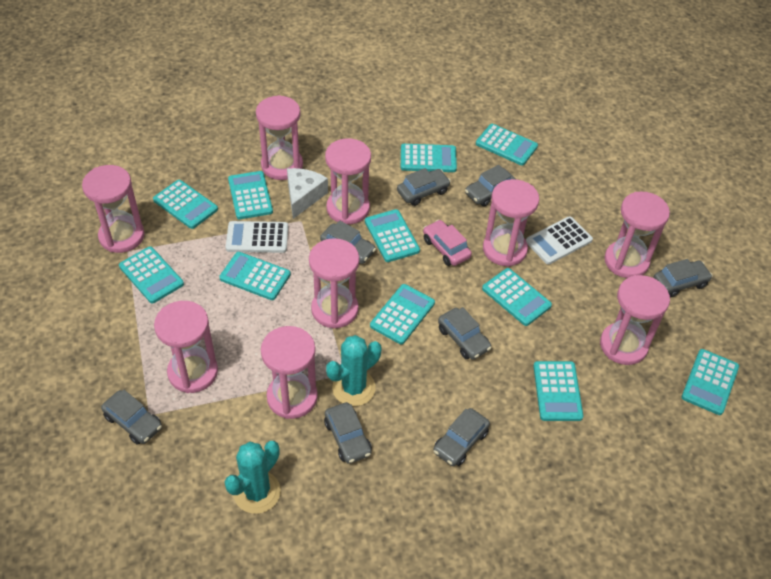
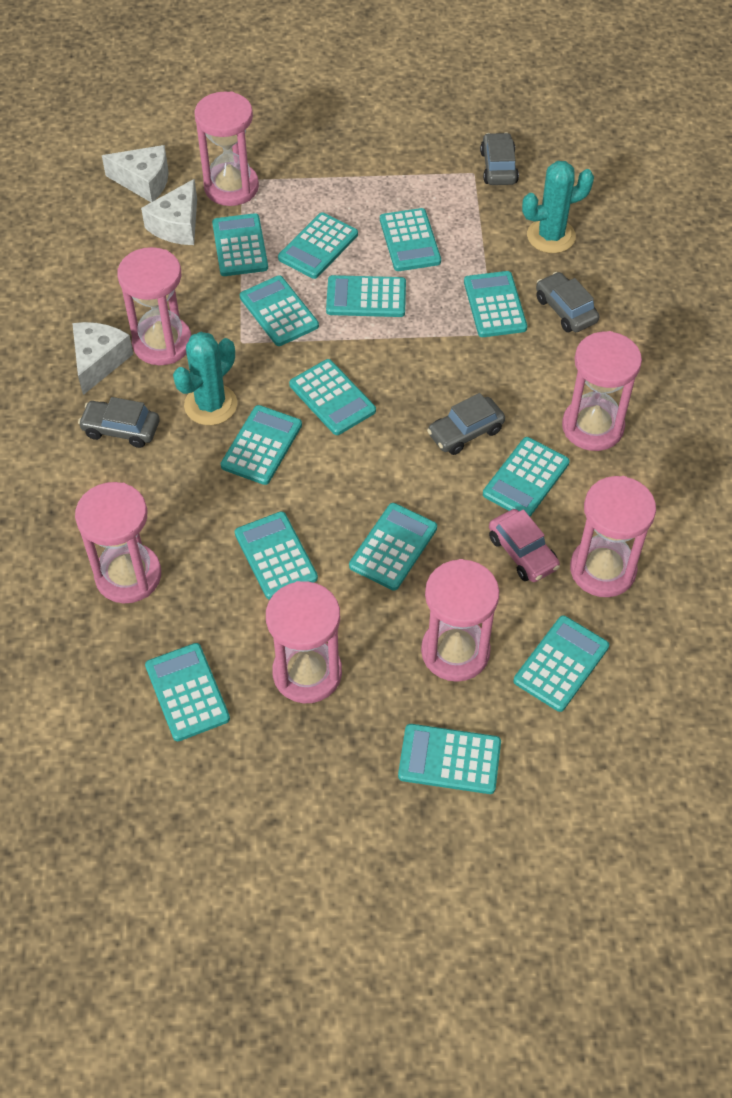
grey car: 8 -> 4
pink hourglass: 9 -> 7
turquoise calculator: 11 -> 14
white calculator: 2 -> 0
white cheese: 1 -> 3

